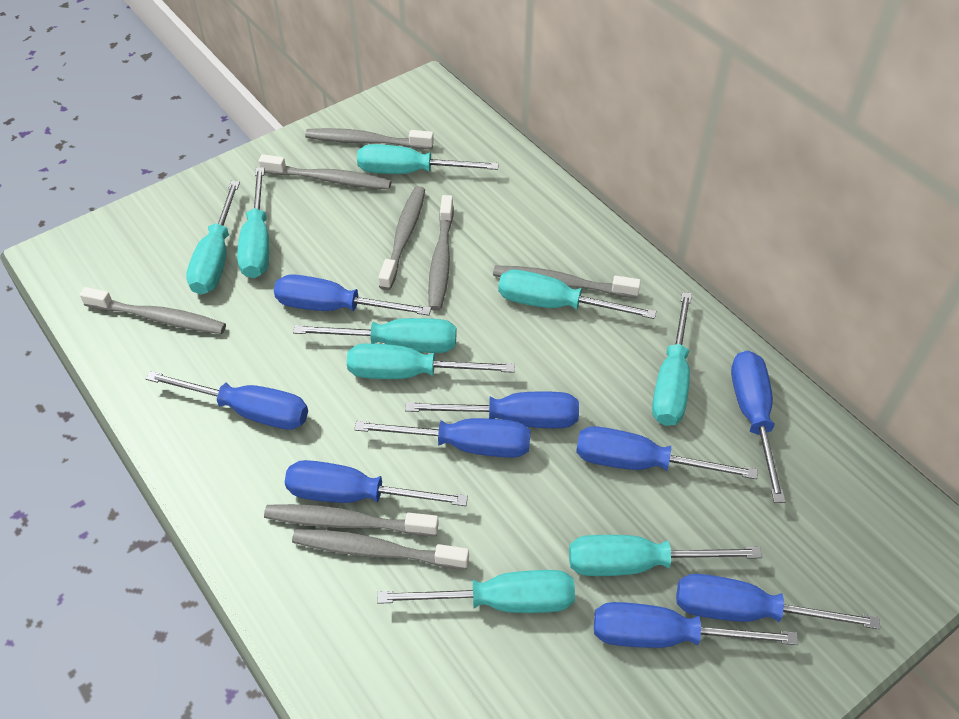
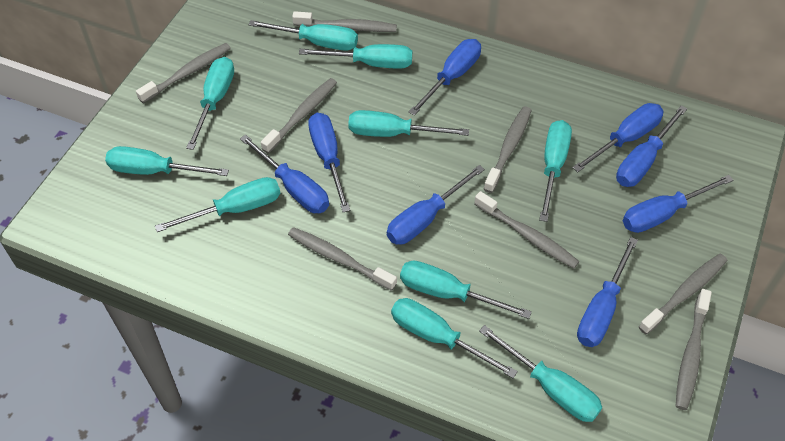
blue screwdriver: 9 -> 8
turquoise screwdriver: 9 -> 10

